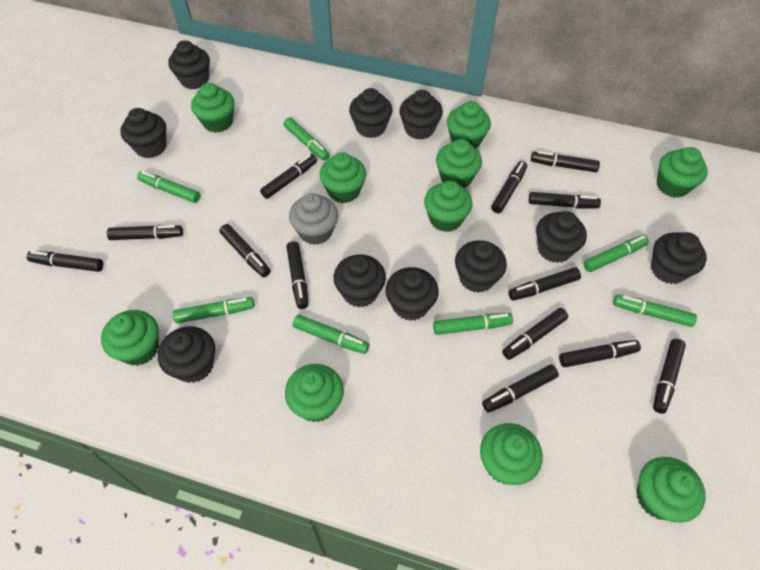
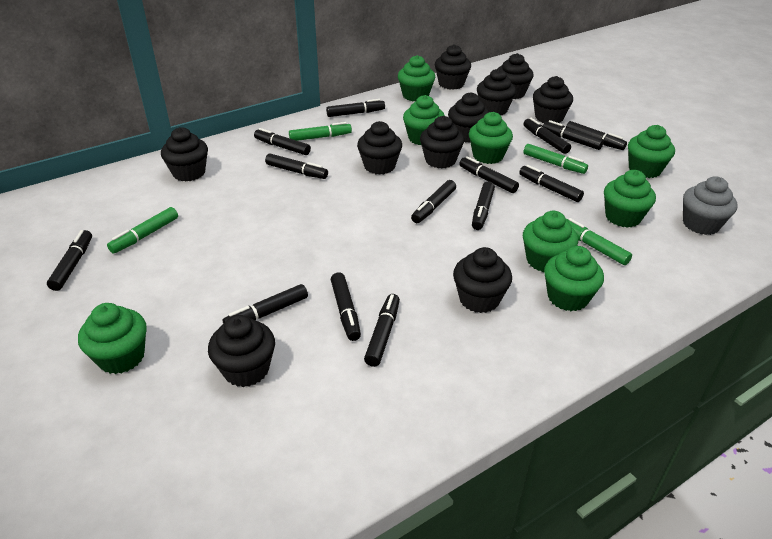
black marker: 13 -> 14
green cupcake: 10 -> 8
green marker: 7 -> 4

